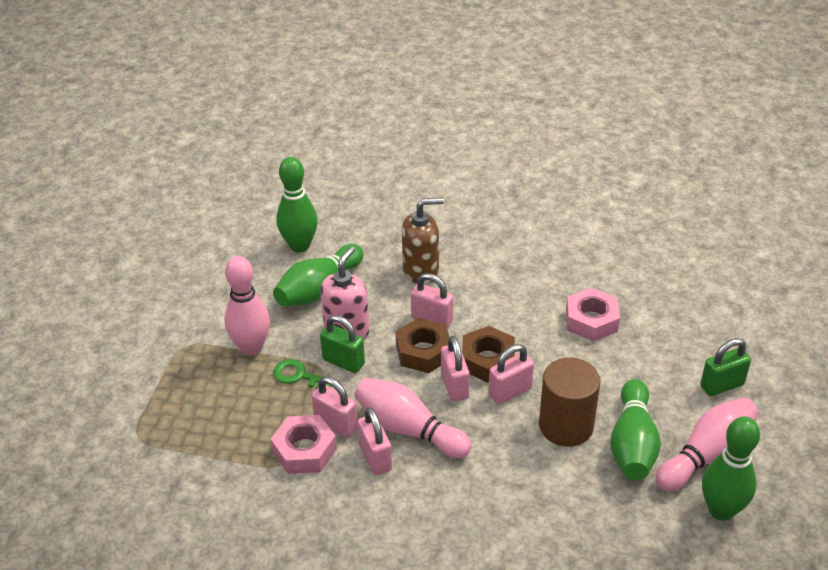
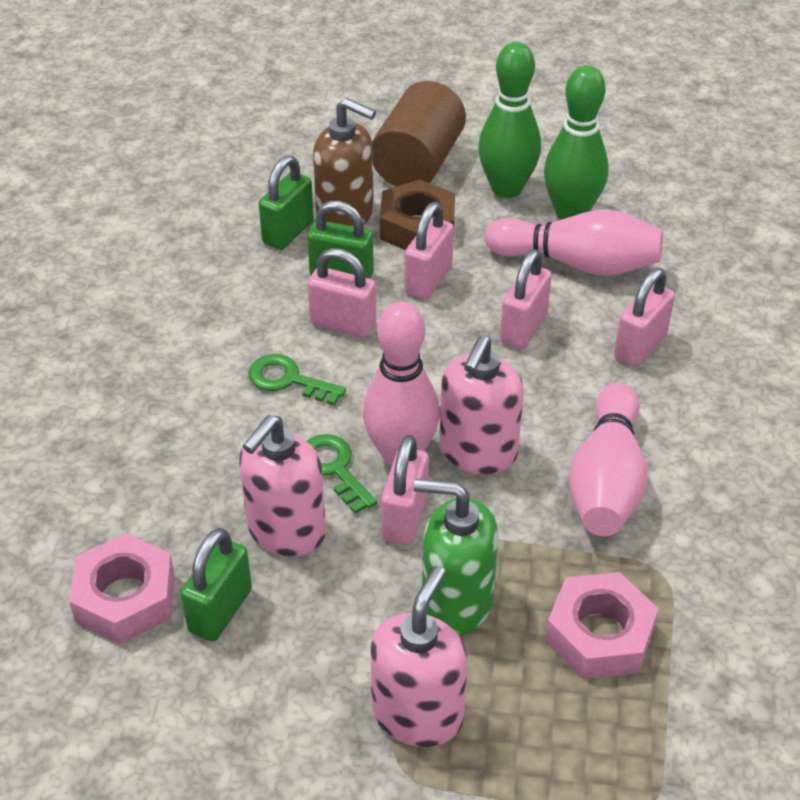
brown nut: 2 -> 1
green bowling pin: 4 -> 2
green key: 1 -> 2
green padlock: 2 -> 3
green soap dispenser: 0 -> 1
pink soap dispenser: 1 -> 3

